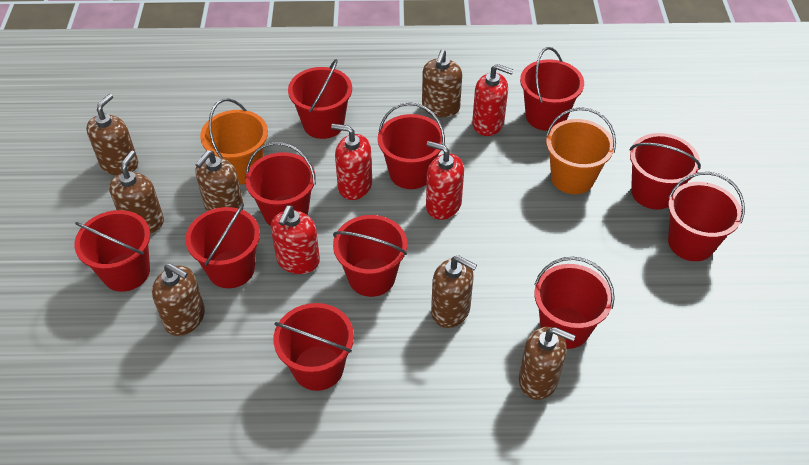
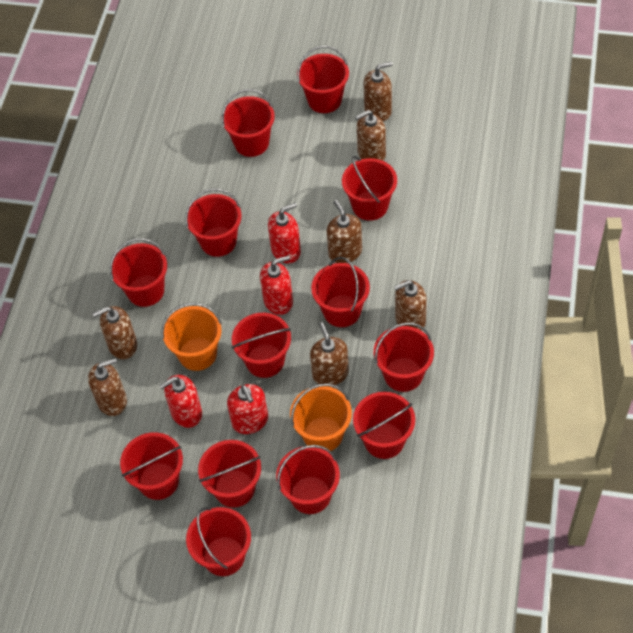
red bucket: 11 -> 13

